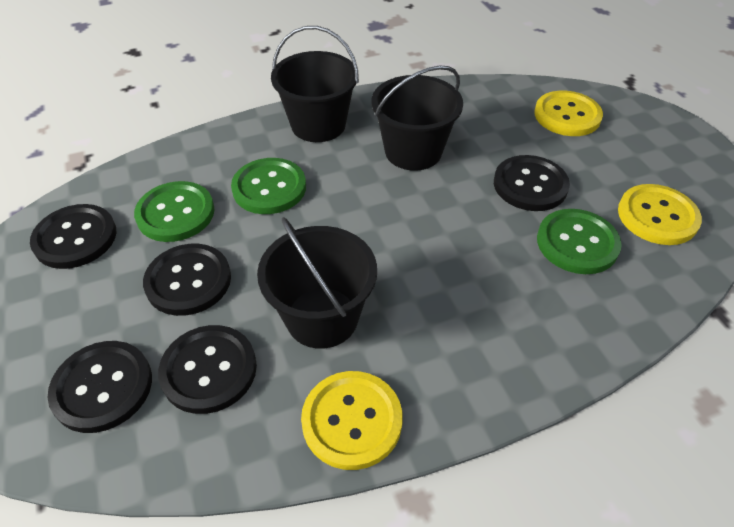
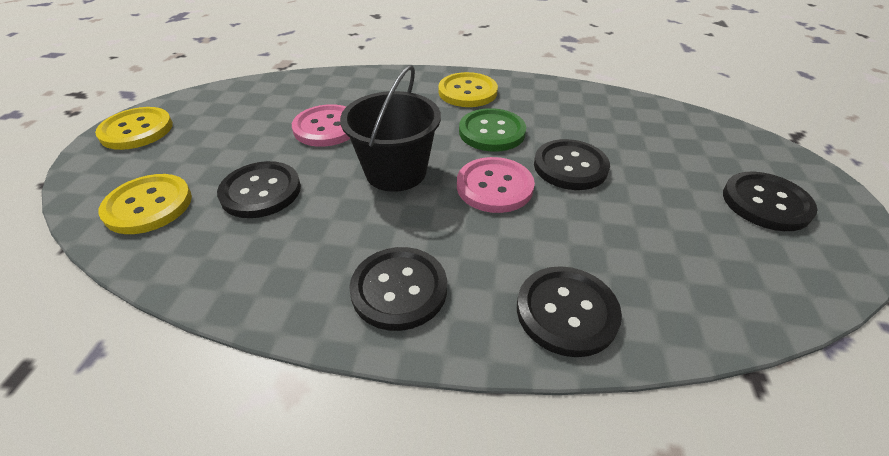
black bucket: 3 -> 1
green button: 3 -> 1
pink button: 0 -> 2

